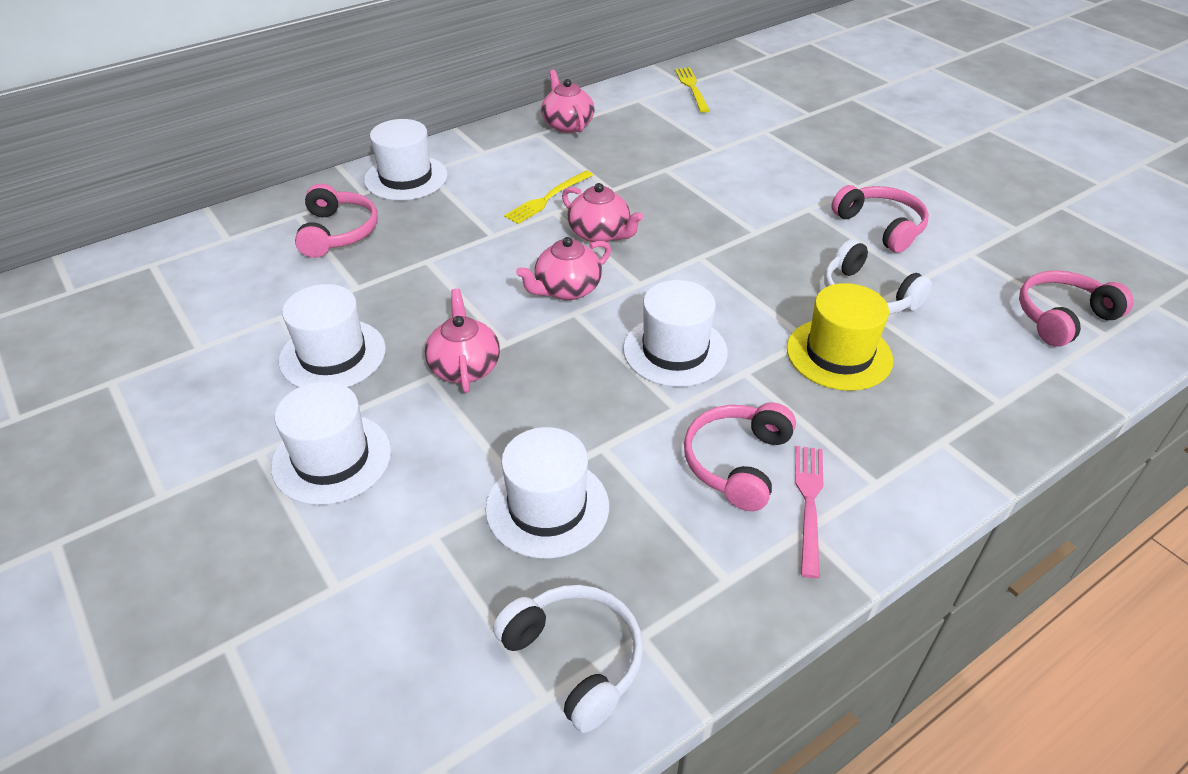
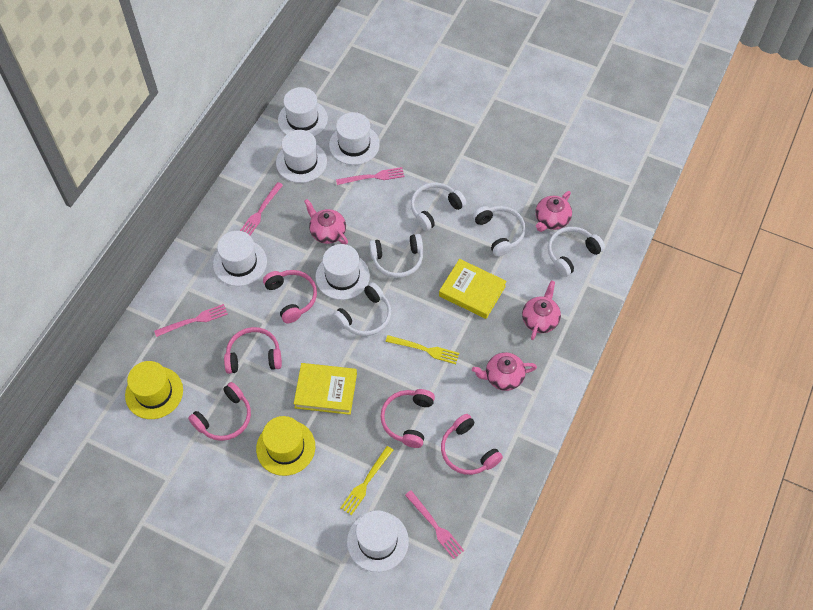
pink fork: 1 -> 4
pink headphones: 4 -> 5
white hat: 5 -> 6
white headphones: 2 -> 5
yellow book: 0 -> 2
yellow hat: 1 -> 2

